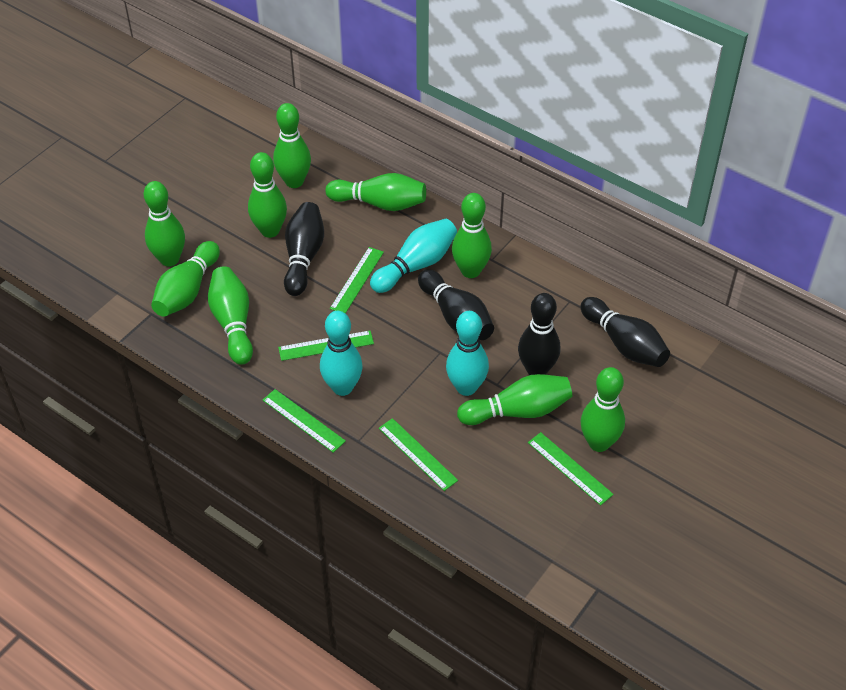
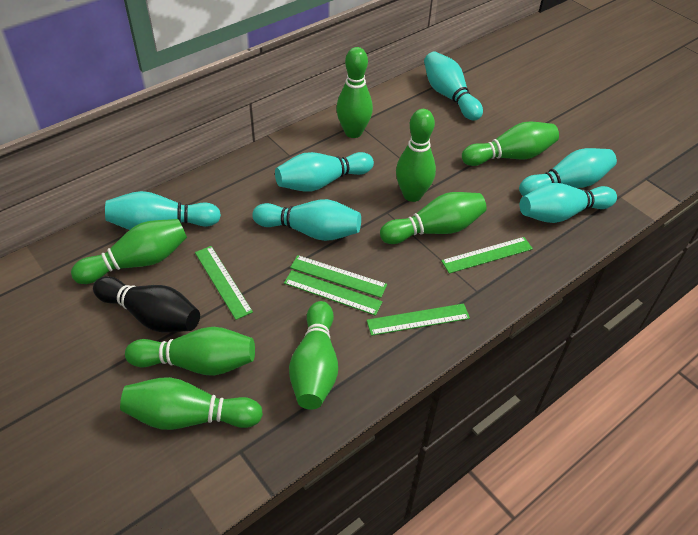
black bowling pin: 4 -> 1
green bowling pin: 9 -> 8
turquoise bowling pin: 3 -> 6

